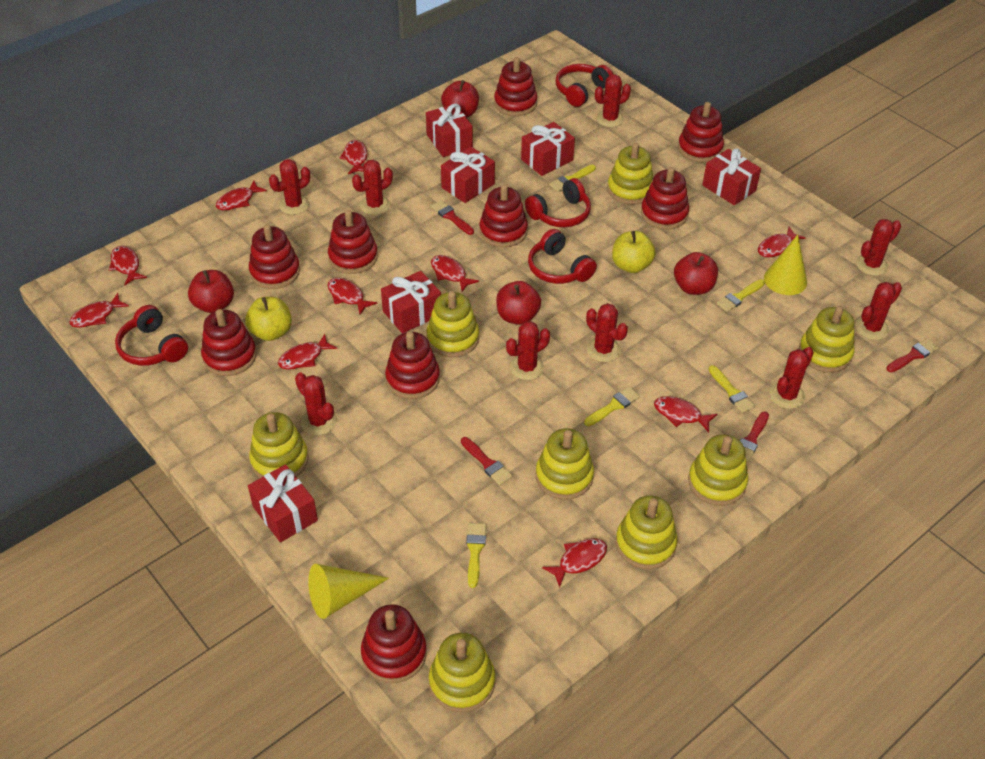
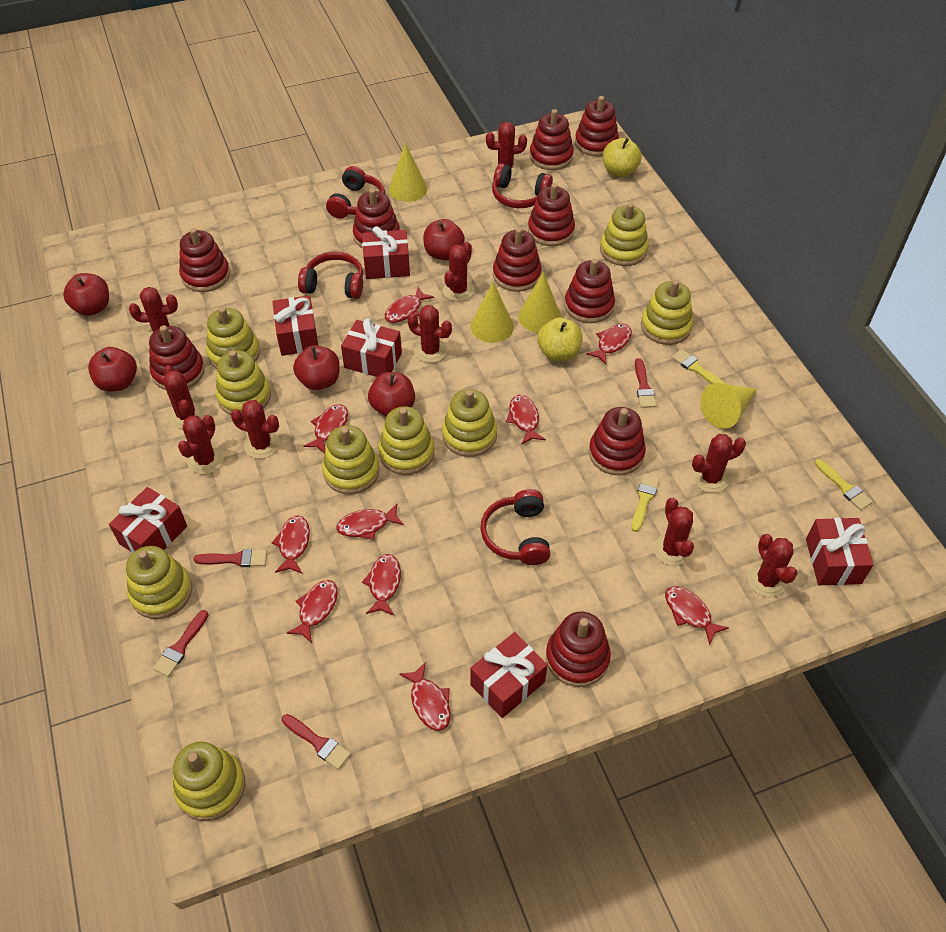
red apple: 4 -> 5
red cactus: 9 -> 10
red stacking toy: 9 -> 10
yellow brush: 5 -> 3
yellow cone: 2 -> 4
yellow stacking toy: 8 -> 9

